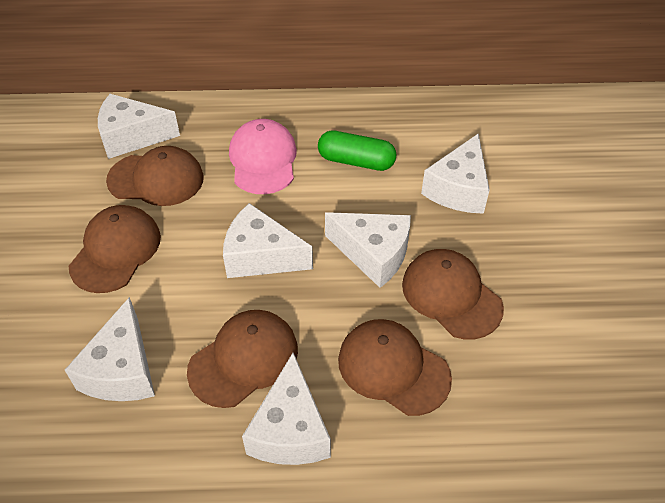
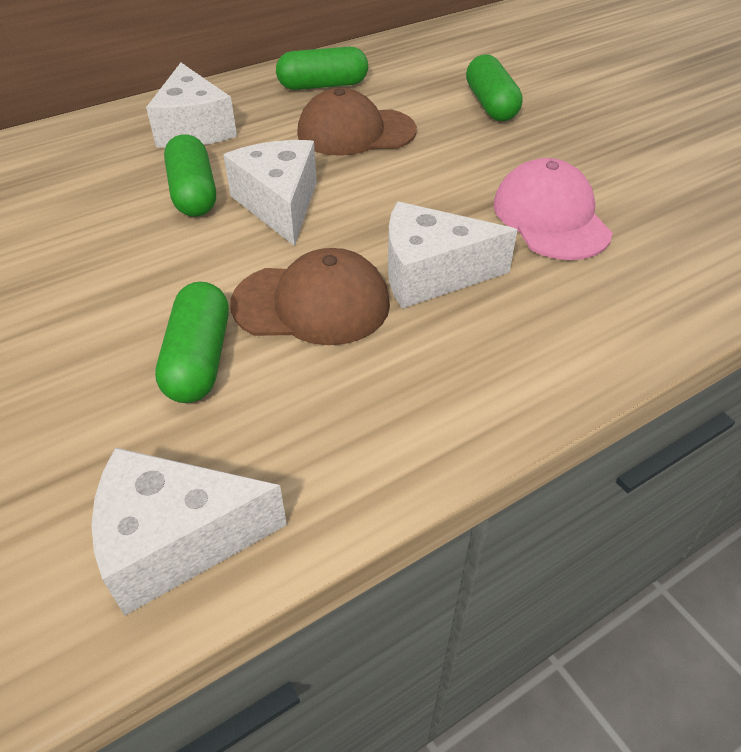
brown cap: 5 -> 2
green capsule: 1 -> 4
white cheese: 6 -> 4

